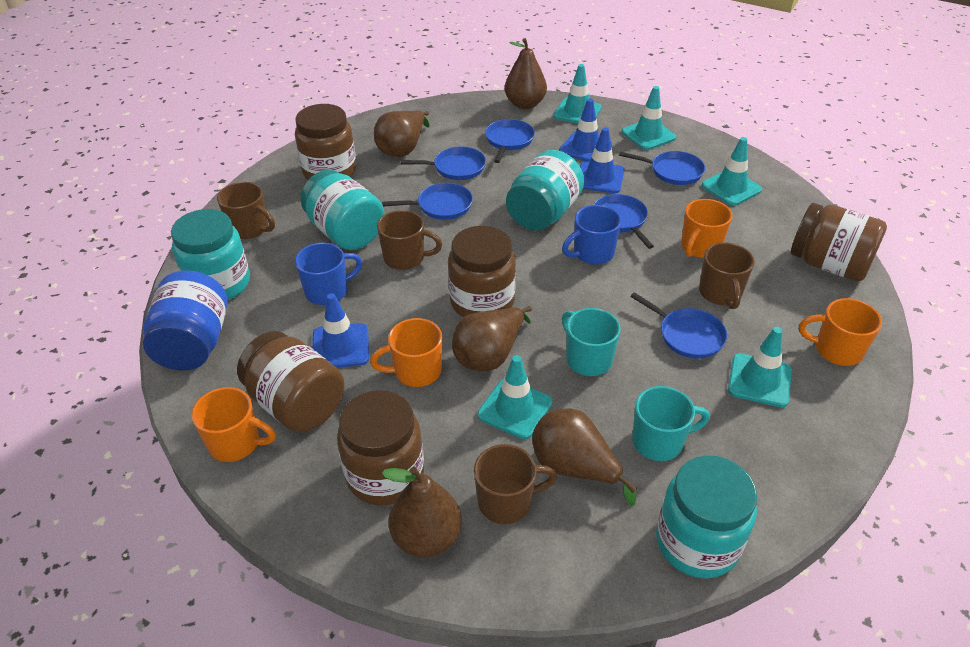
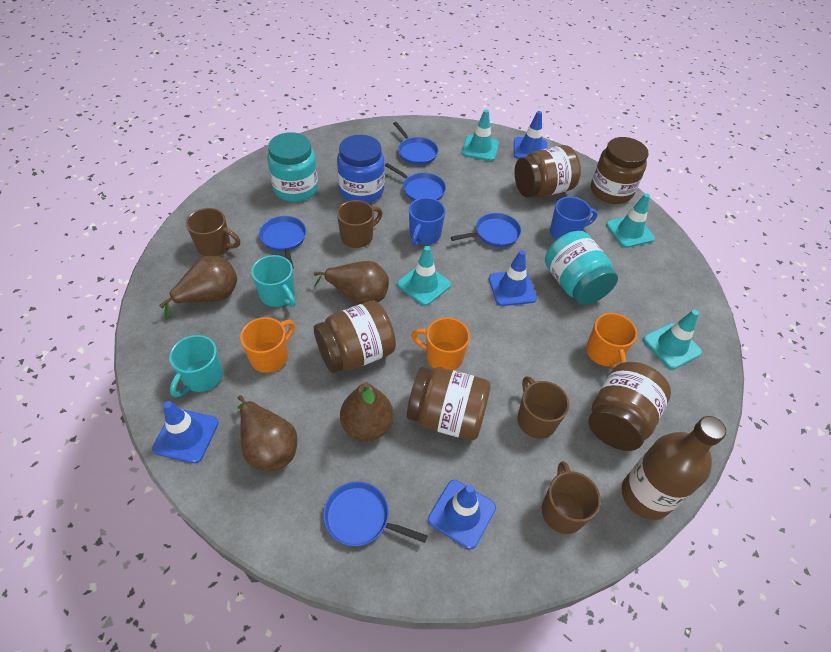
blue pan: 6 -> 5
blue traffic cone: 3 -> 4
brown bottle: 0 -> 1
brown pear: 5 -> 4
orange mug: 4 -> 3
turquoise jar: 4 -> 2
turquoise traffic cone: 5 -> 4

